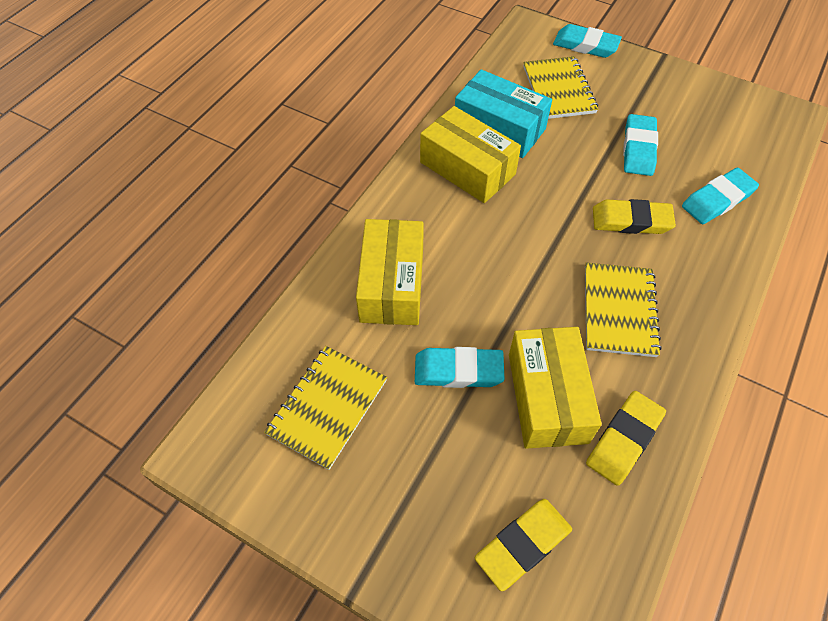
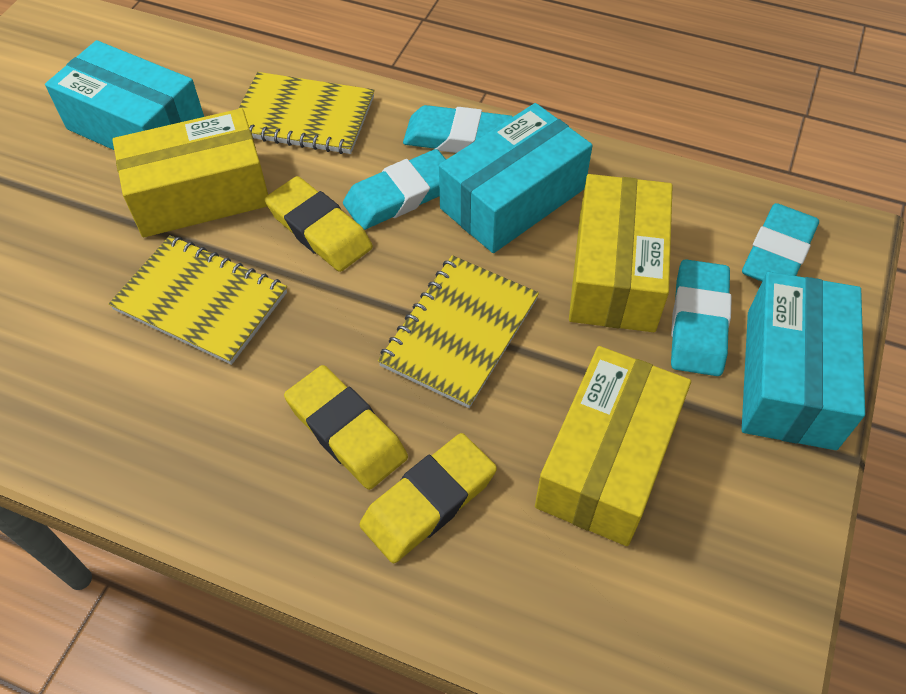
turquoise box: 1 -> 3

